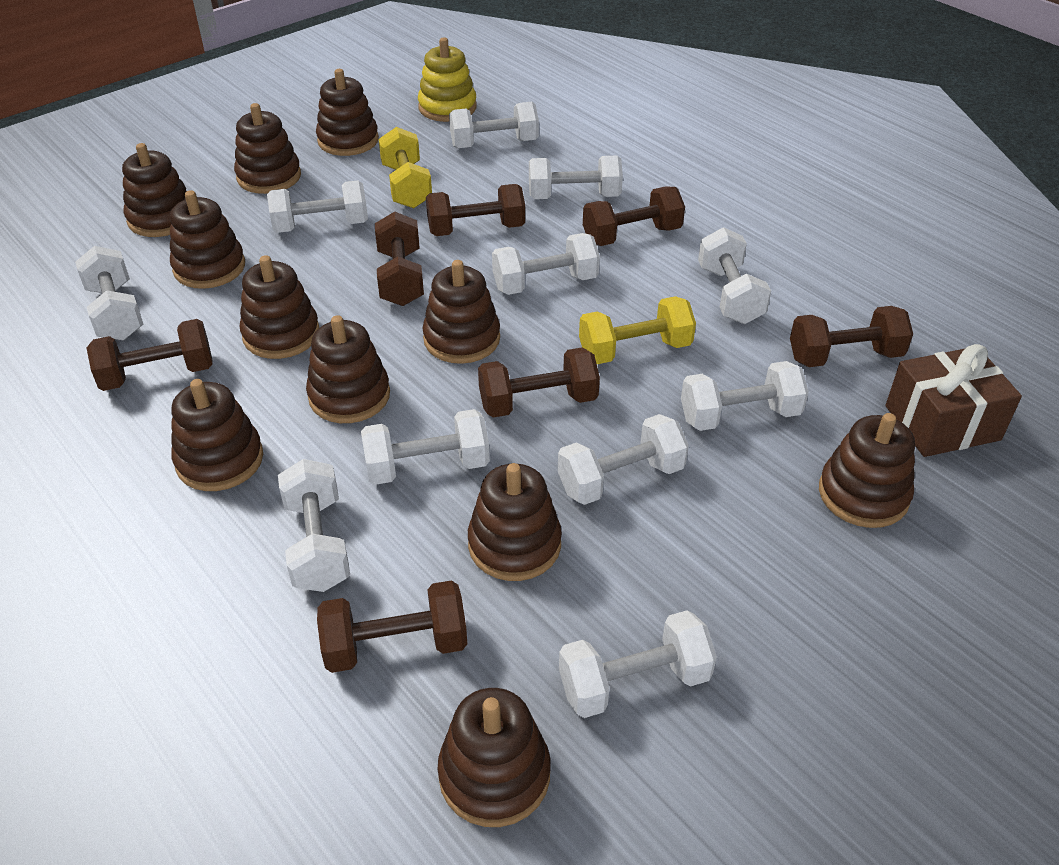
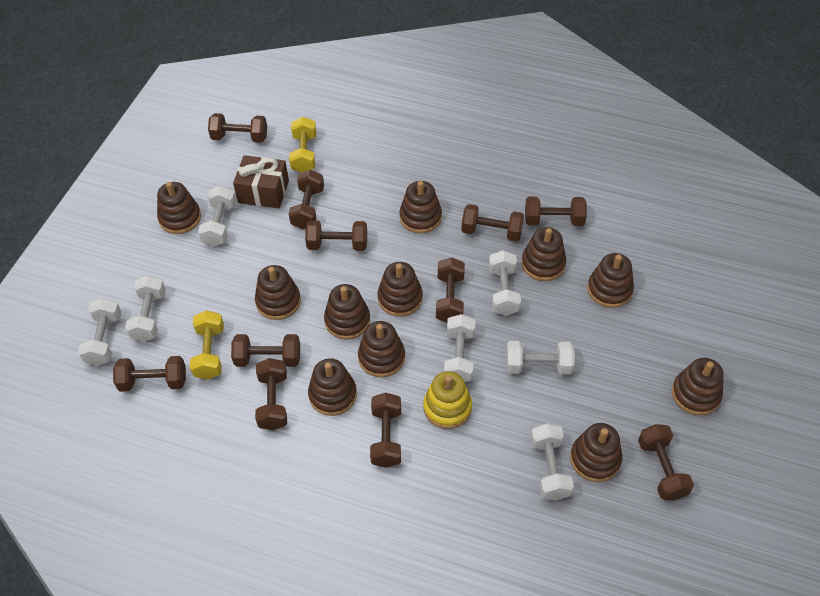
brown dumbbell: 7 -> 11
white dumbbell: 11 -> 7

